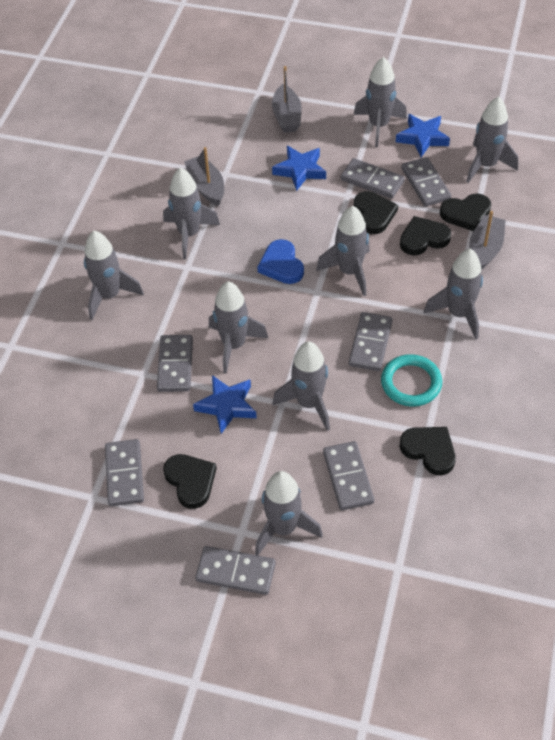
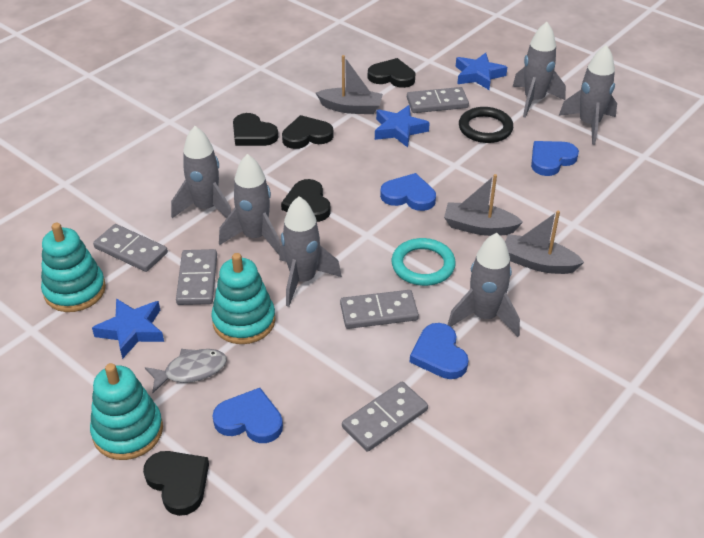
black ring: 0 -> 1
blue heart: 1 -> 4
grey domino: 7 -> 5
grey fish: 0 -> 1
grey rocket: 9 -> 6
turquoise stacking toy: 0 -> 3

